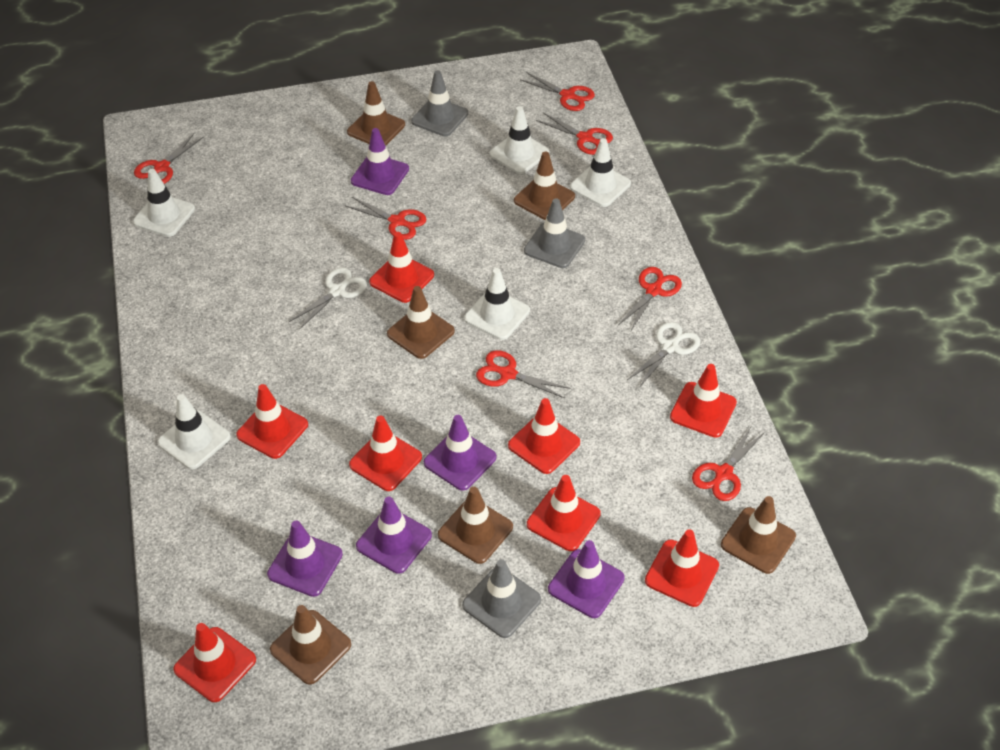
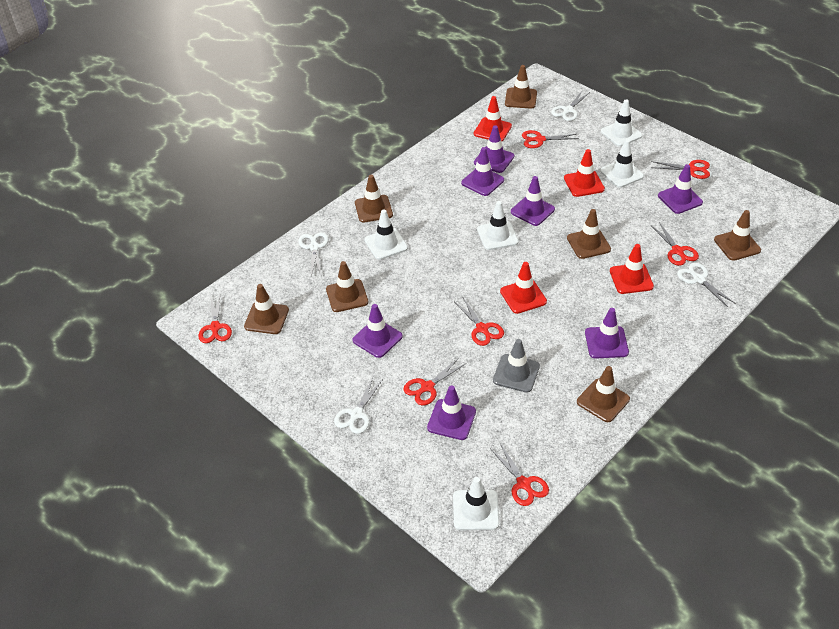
brown traffic cone: 6 -> 7
grey traffic cone: 3 -> 1
purple traffic cone: 5 -> 7
red traffic cone: 8 -> 4
white scissors: 2 -> 4

